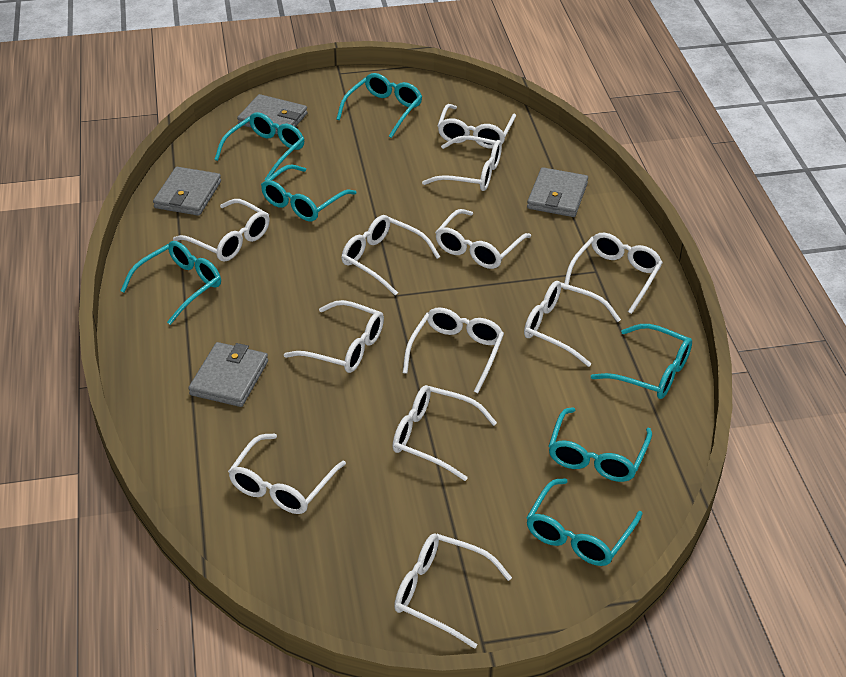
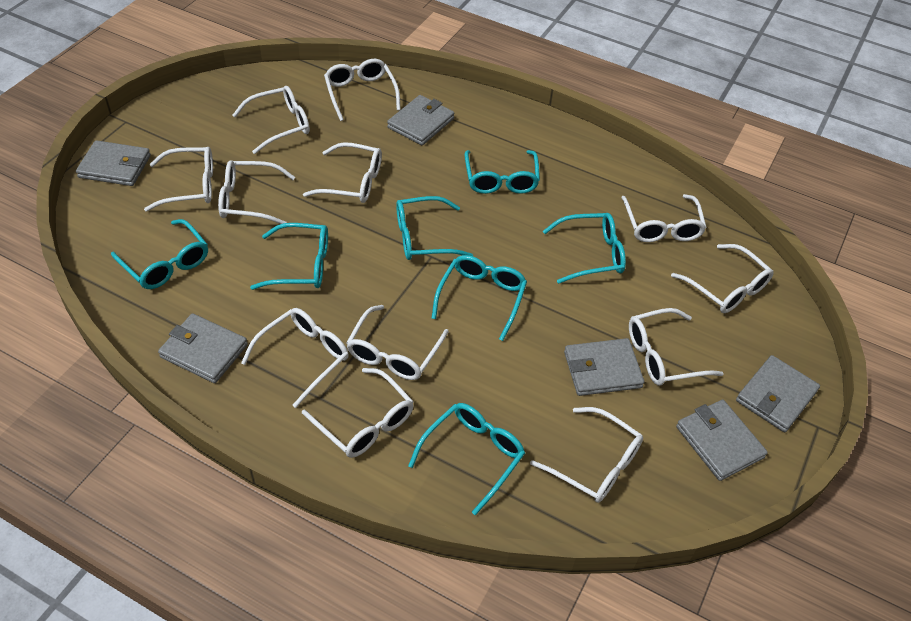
grey wallet: 4 -> 6

